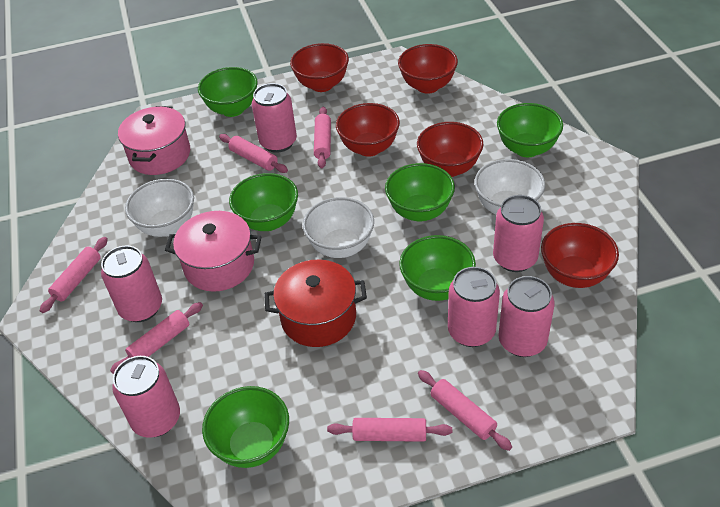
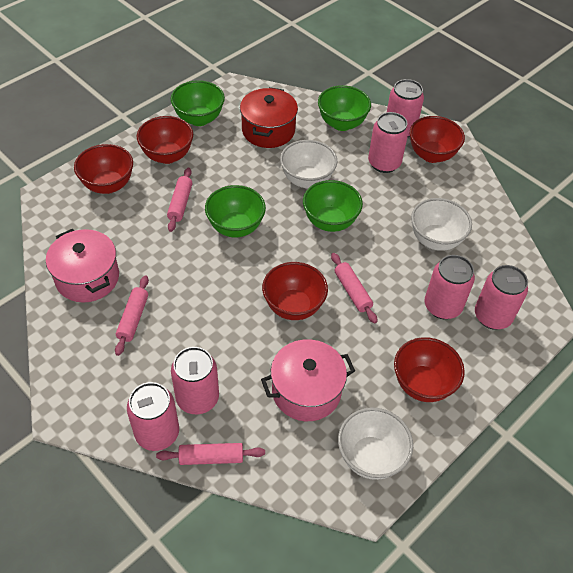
green bowl: 6 -> 4
pink rolling pin: 6 -> 4

